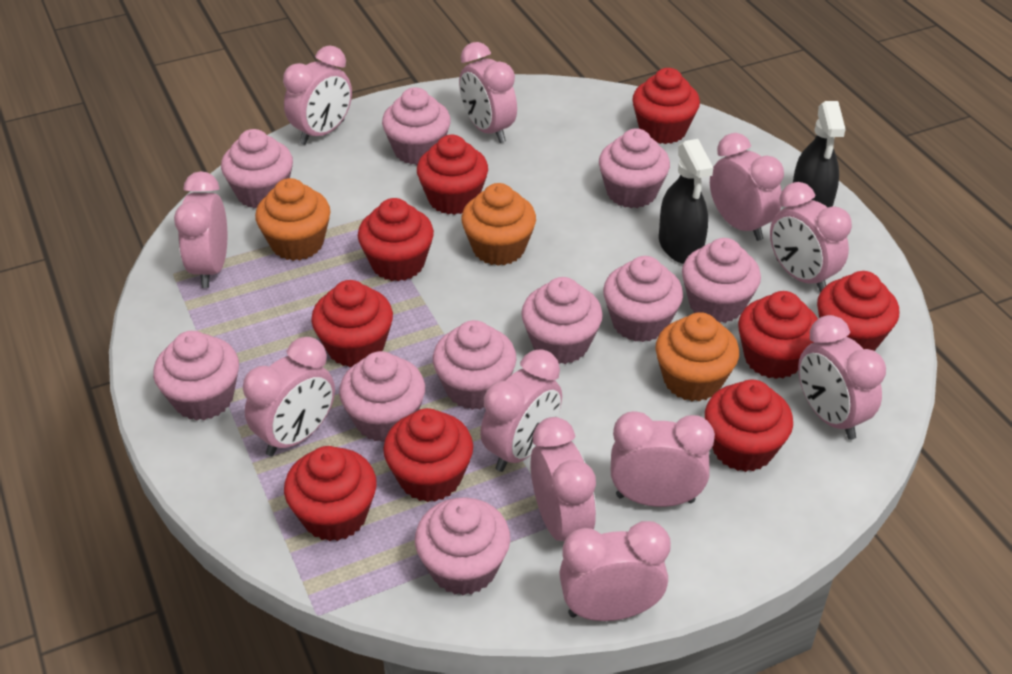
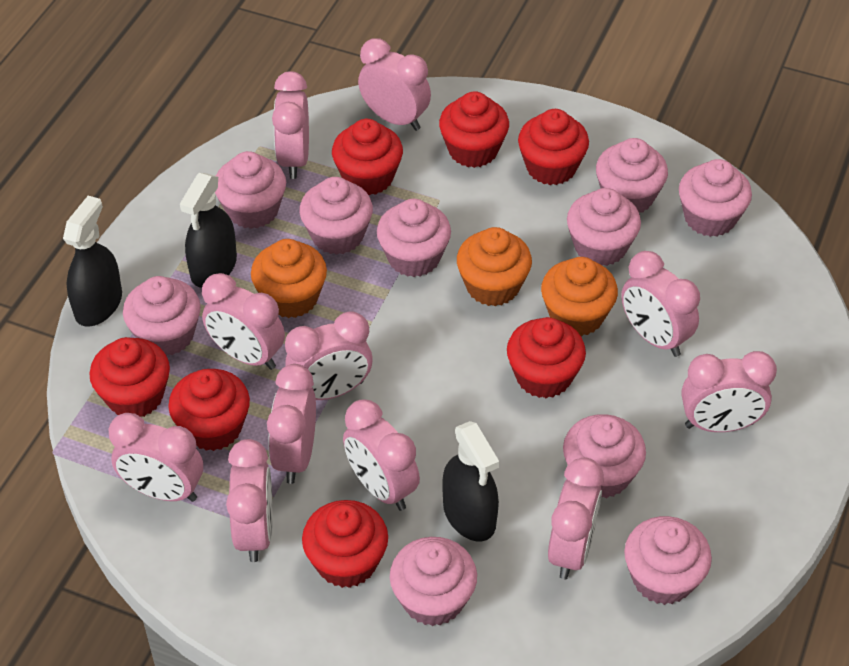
black spray bottle: 2 -> 3
red cupcake: 9 -> 7

